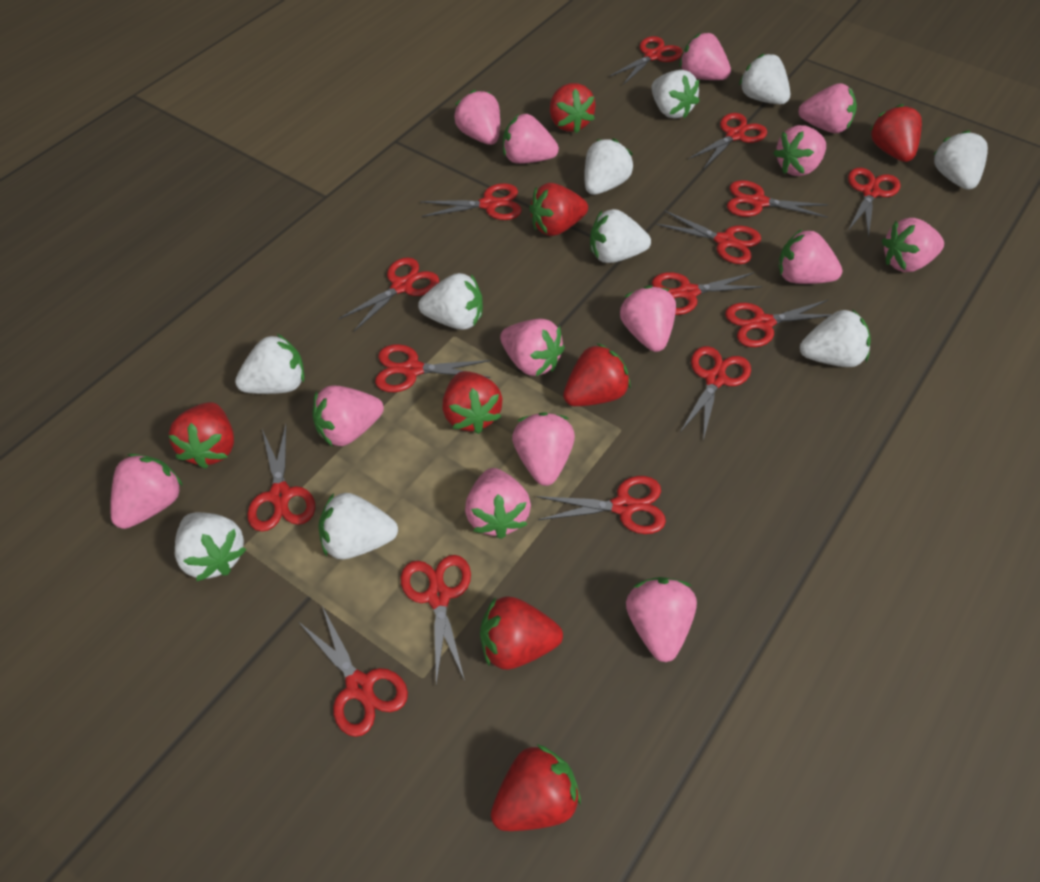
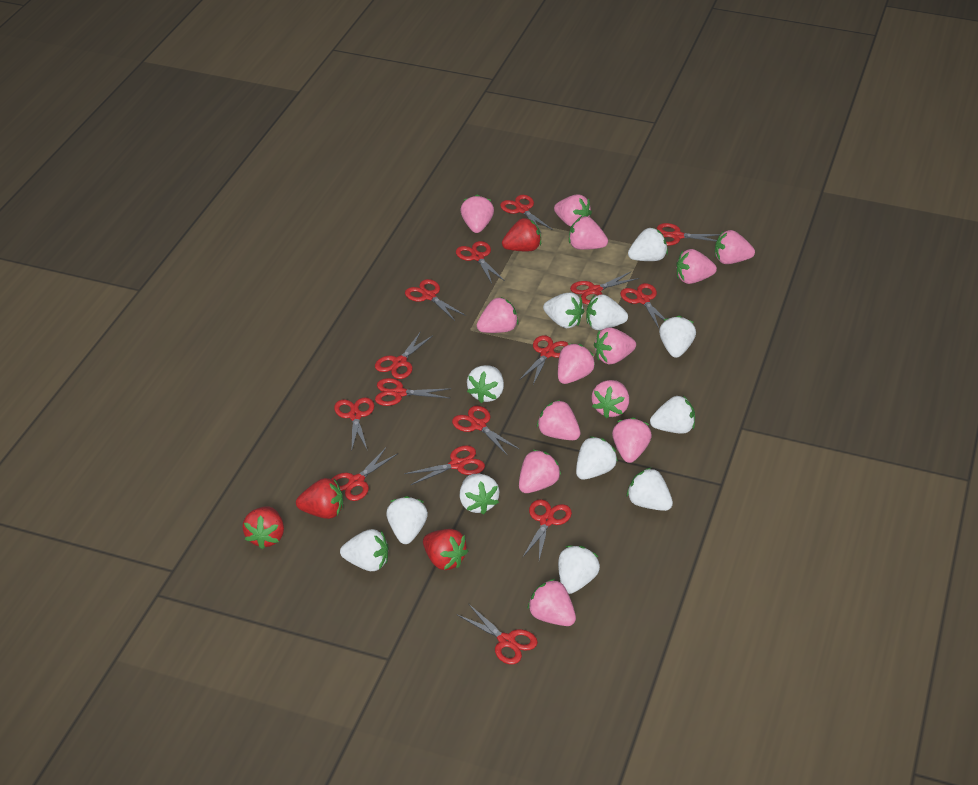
pink strawberry: 14 -> 13
red strawberry: 8 -> 4
white strawberry: 10 -> 12

